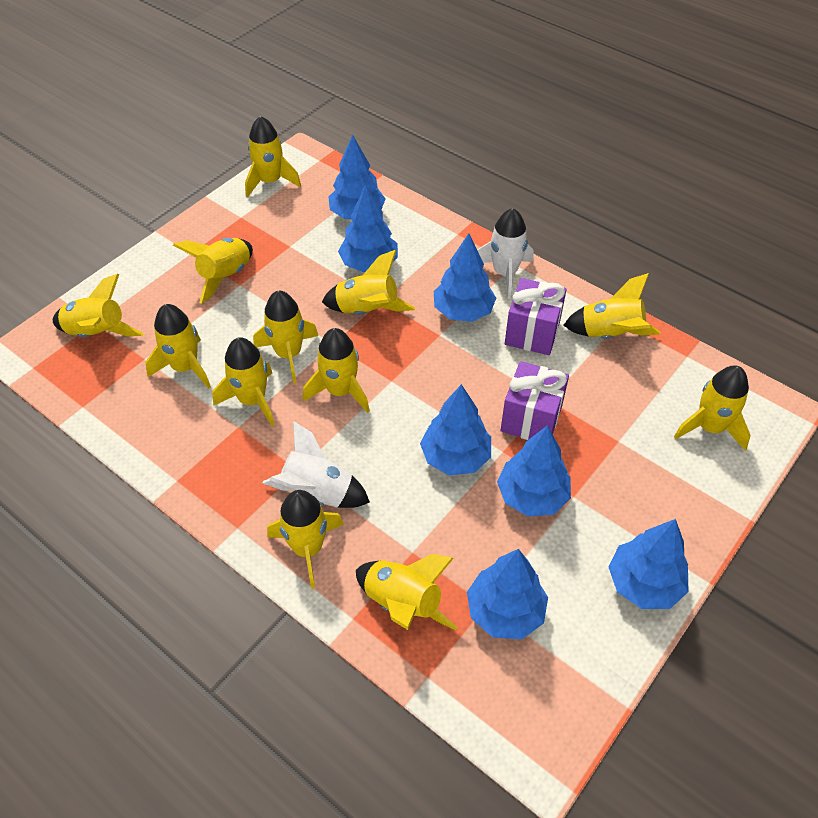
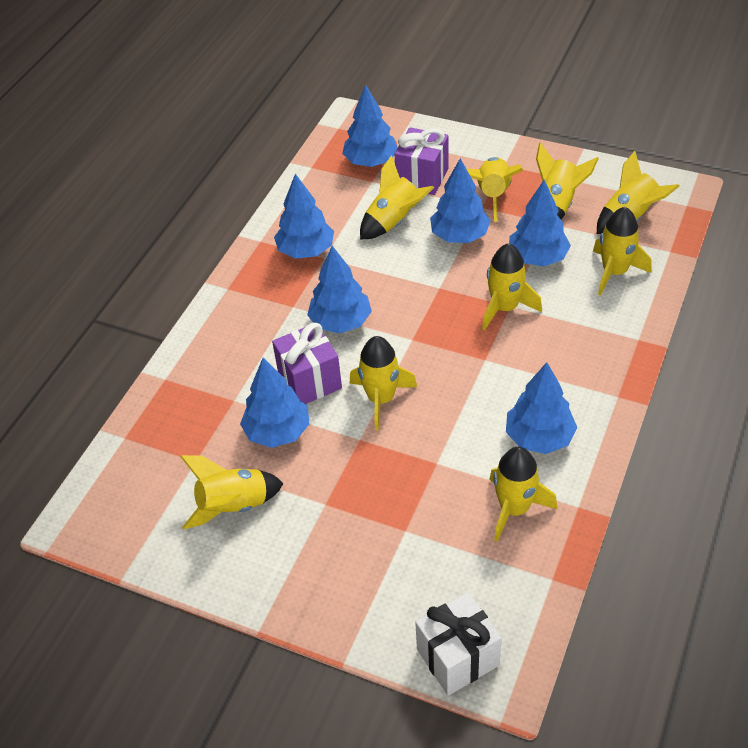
white gift: 0 -> 1
white rocket: 2 -> 0
yellow rocket: 12 -> 9

